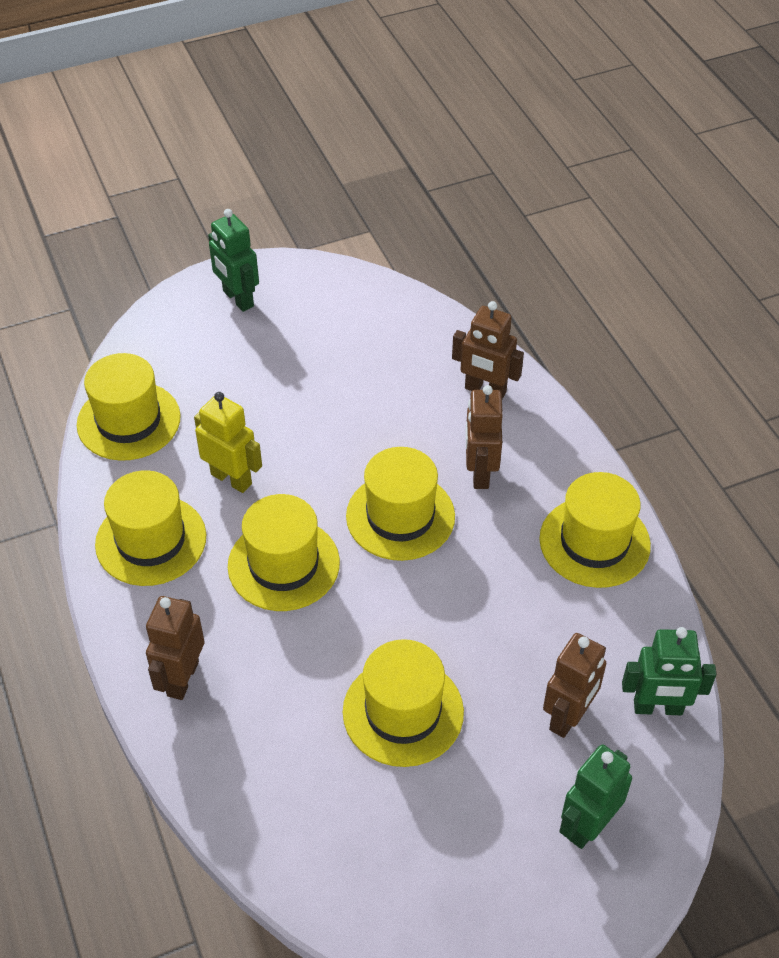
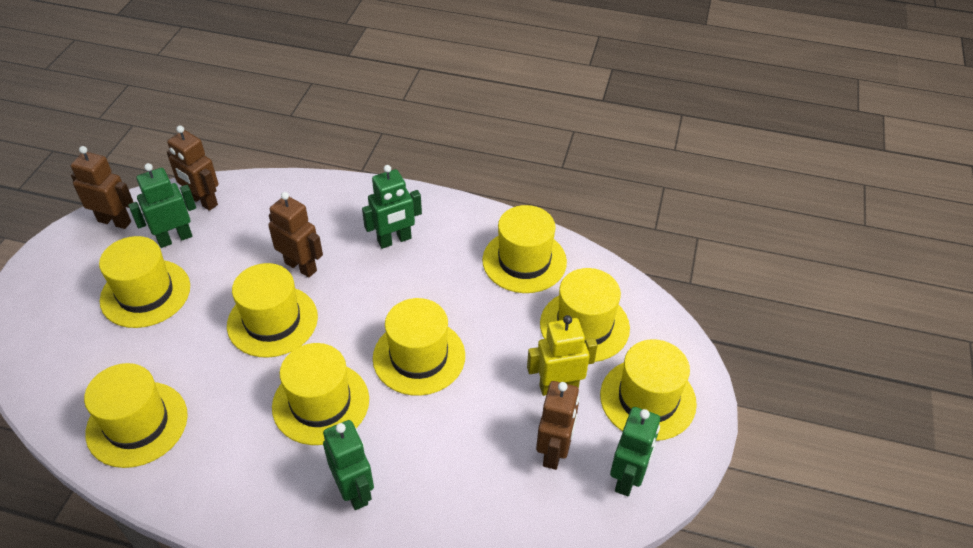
green robot: 3 -> 4
yellow hat: 6 -> 8

